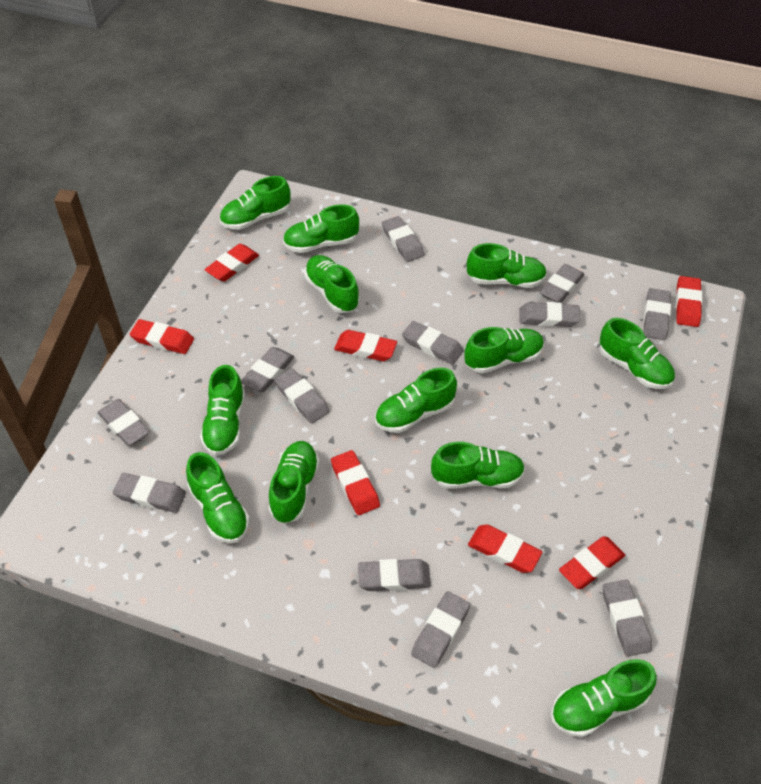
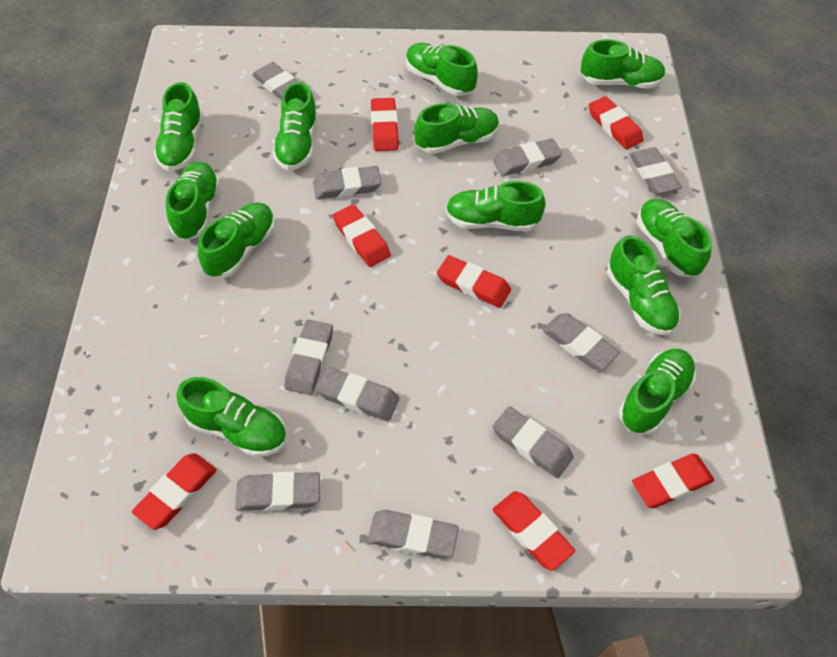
grey eraser: 12 -> 10

